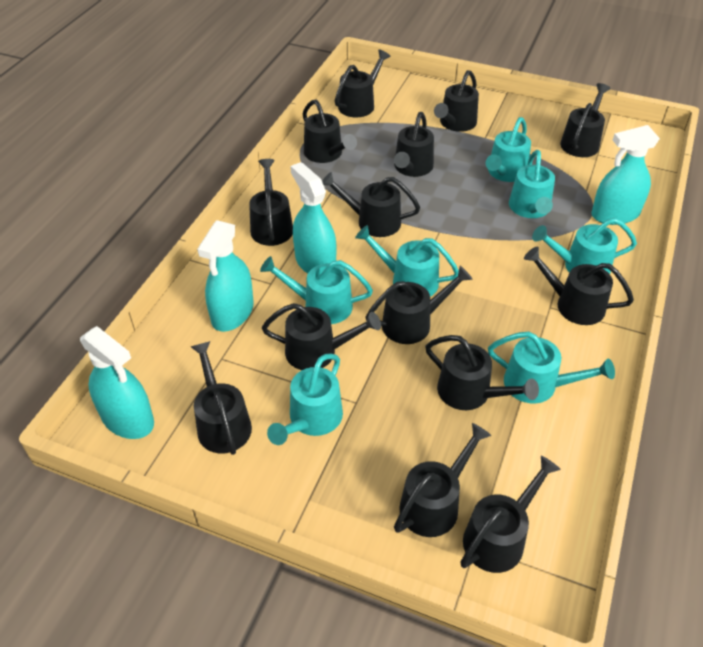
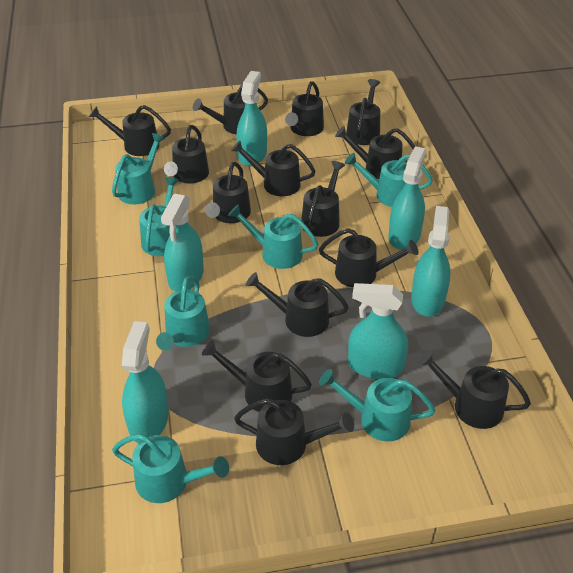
turquoise spray bottle: 4 -> 6

